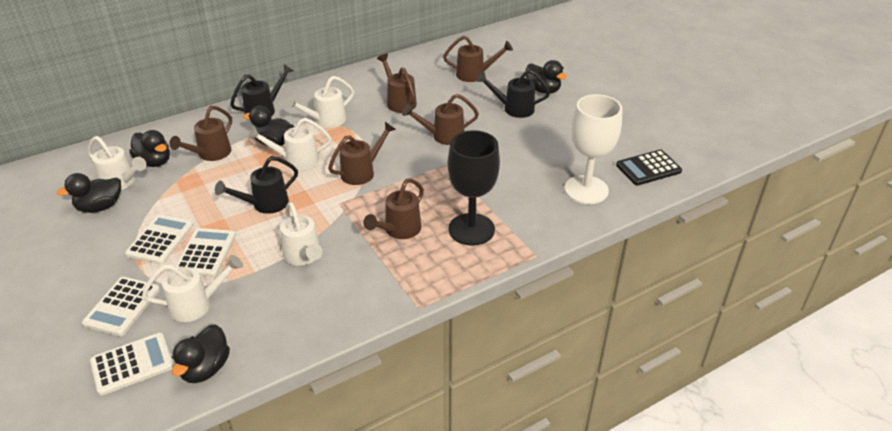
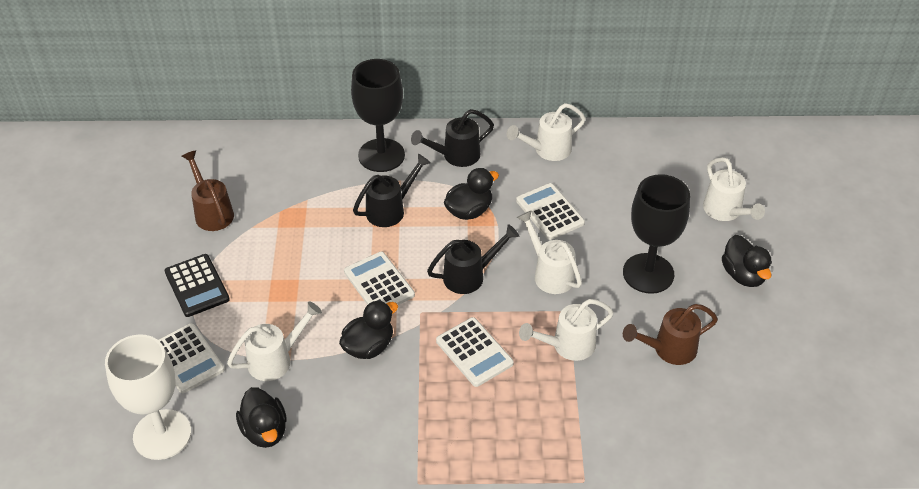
black duck: 5 -> 4
black goblet: 1 -> 2
brown watering can: 6 -> 2

